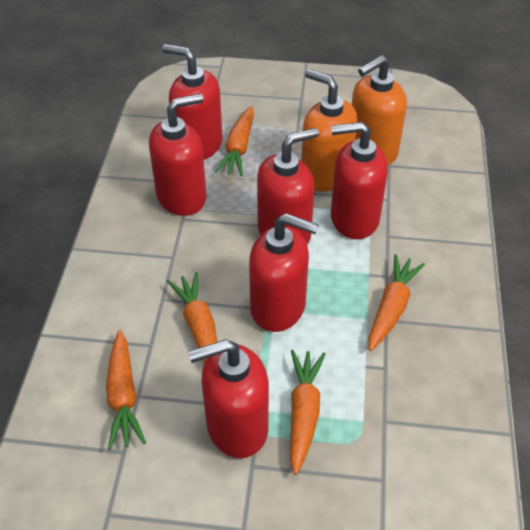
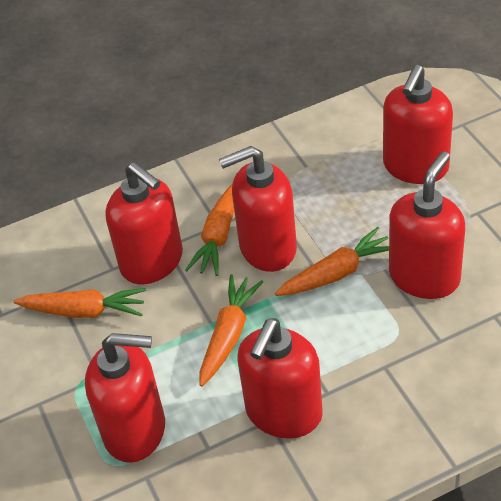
orange carrot: 5 -> 4
orange soap dispenser: 2 -> 0

